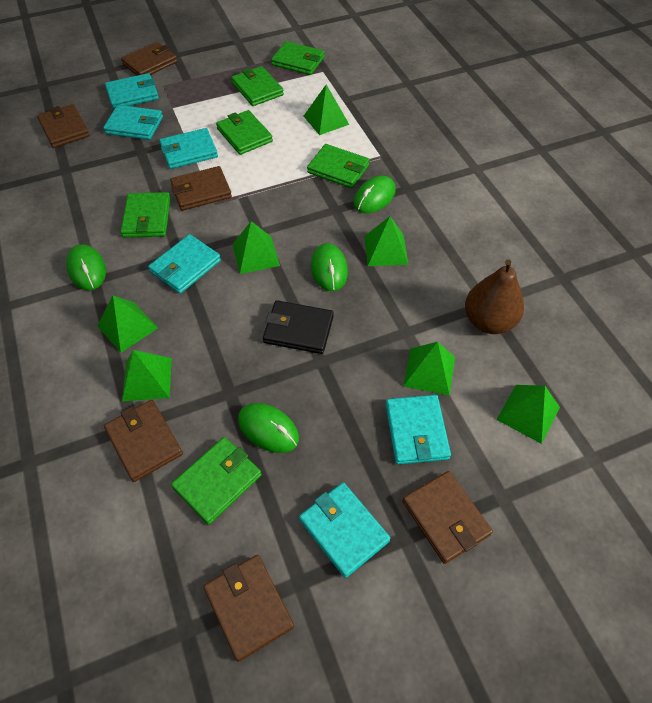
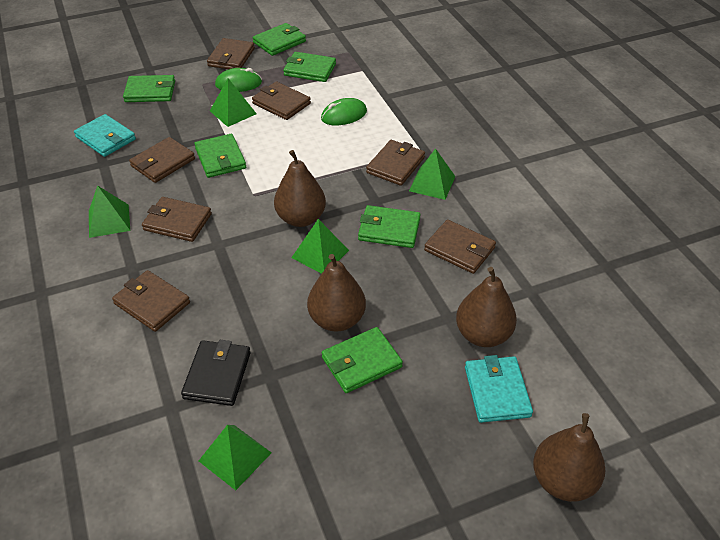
brown pear: 1 -> 4
brown wallet: 6 -> 7
green mouse: 4 -> 2
green pyramid: 7 -> 5
turquoise wallet: 6 -> 2

